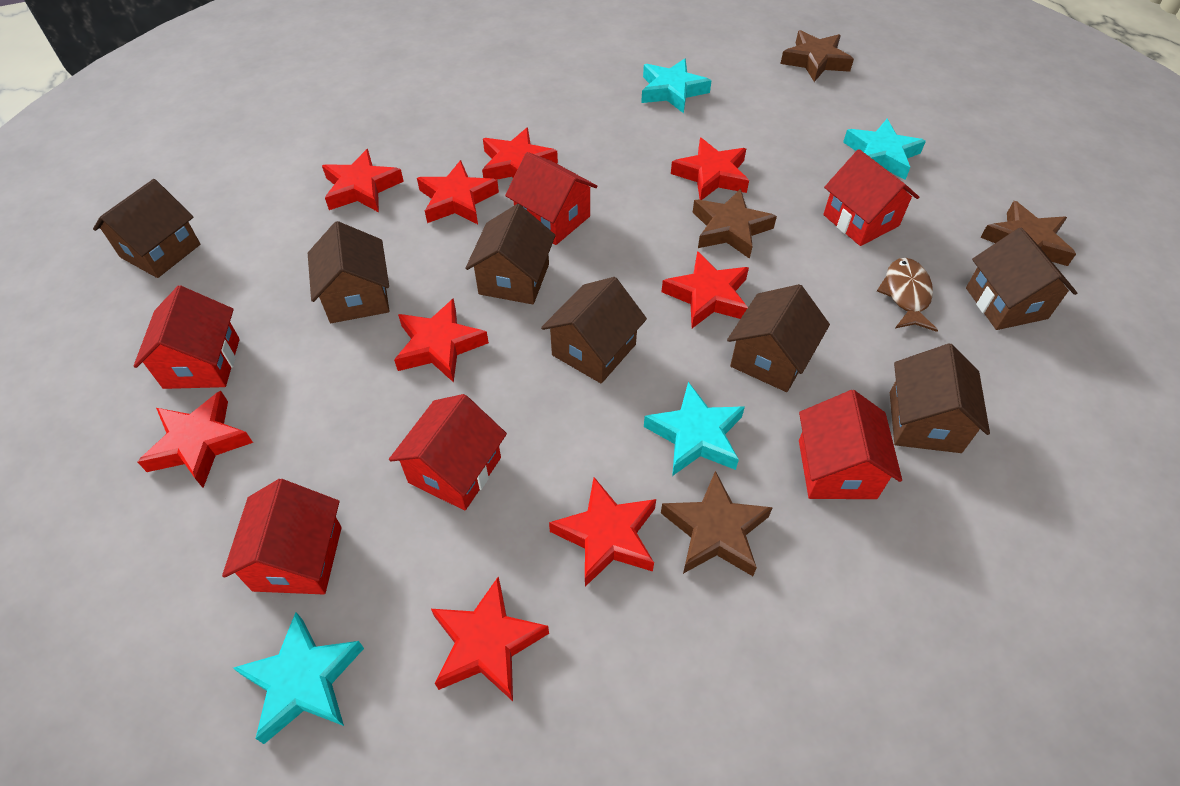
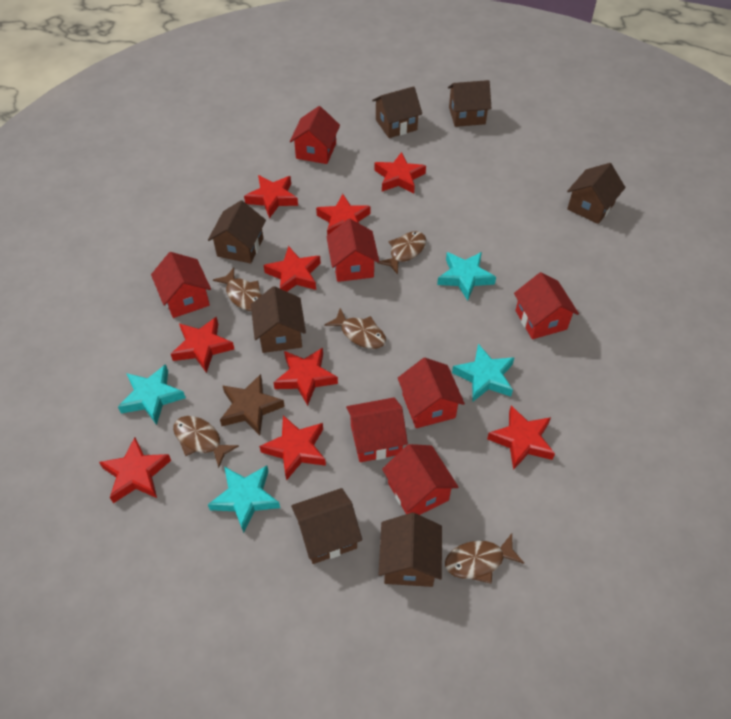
brown fish: 1 -> 5
brown star: 4 -> 1
red house: 6 -> 7

